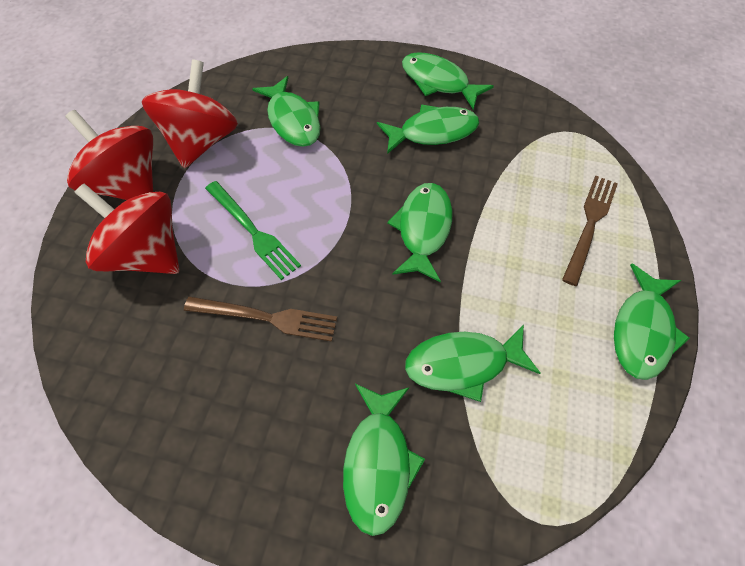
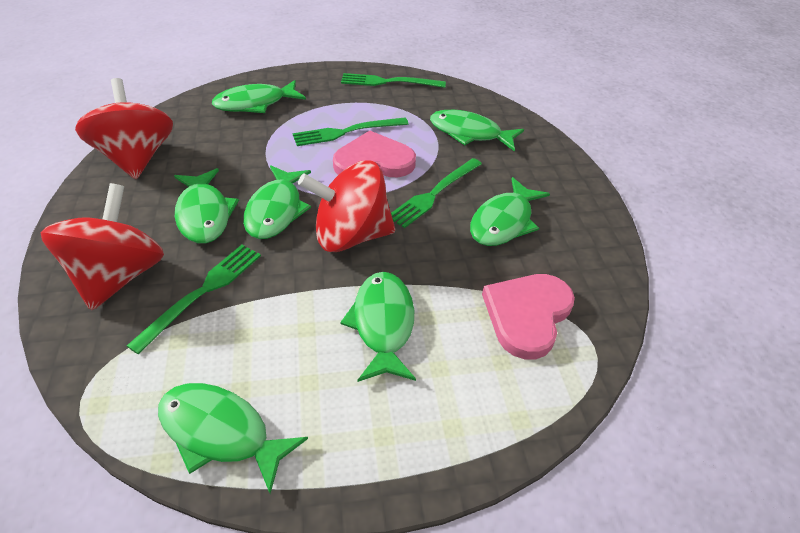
brown fork: 2 -> 0
green fork: 1 -> 4
pink heart: 0 -> 2

